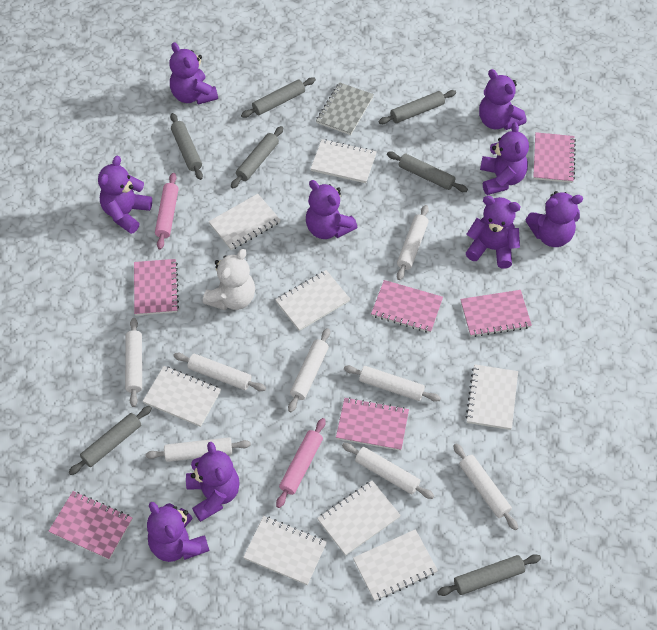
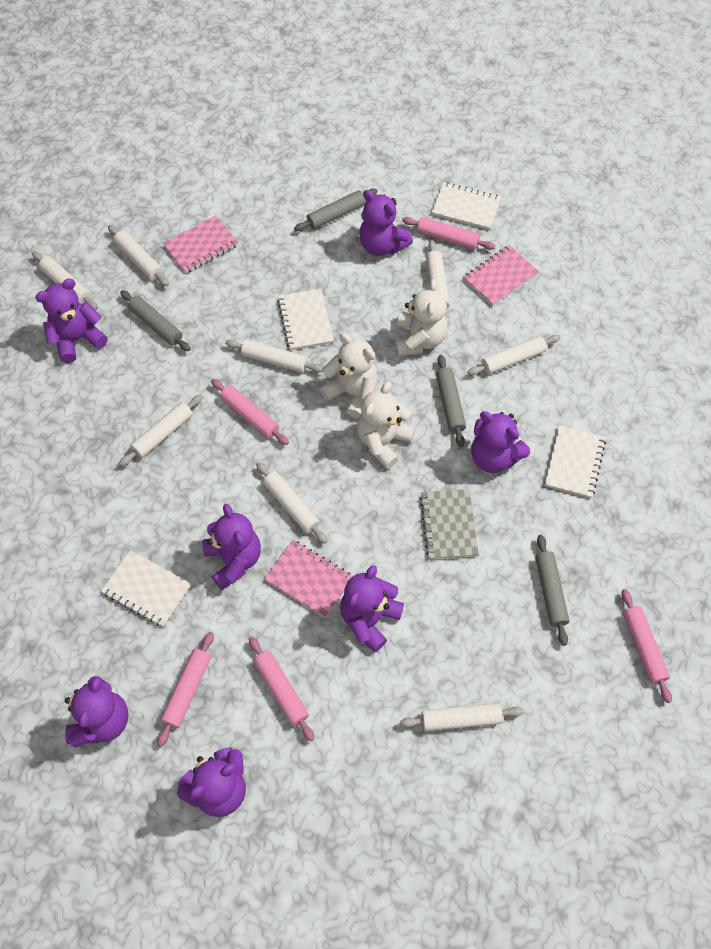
grey rolling pin: 7 -> 4
pink notebook: 6 -> 3
pink rolling pin: 2 -> 5
purple teddy bear: 9 -> 7
white notebook: 8 -> 4
white teddy bear: 1 -> 3

